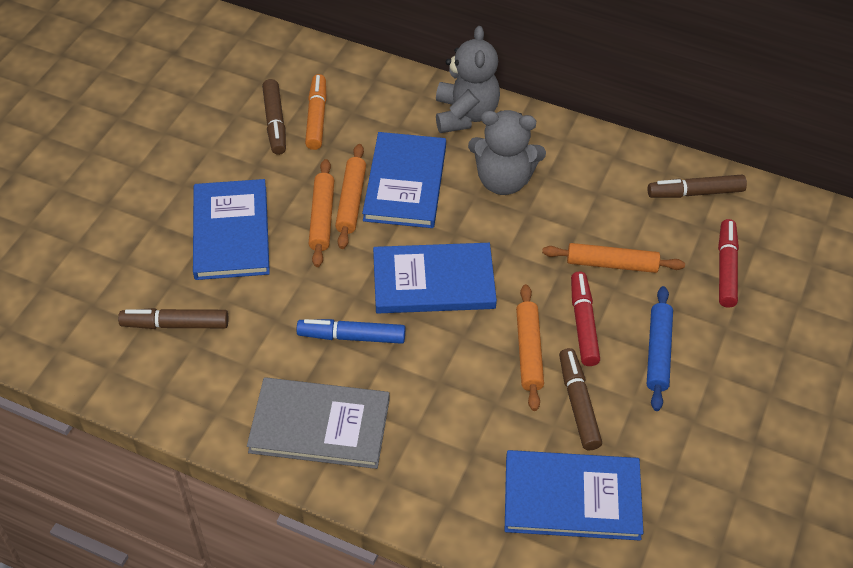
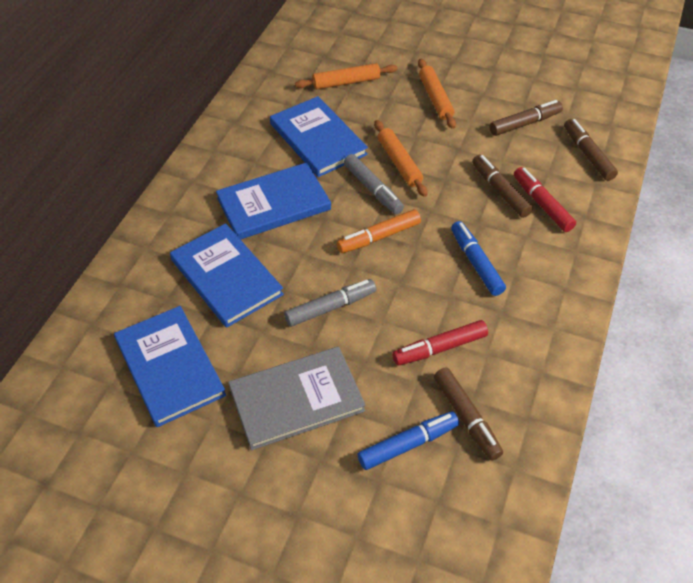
blue marker: 1 -> 2
blue rolling pin: 1 -> 0
grey marker: 0 -> 2
grey teddy bear: 2 -> 0
orange rolling pin: 4 -> 3

